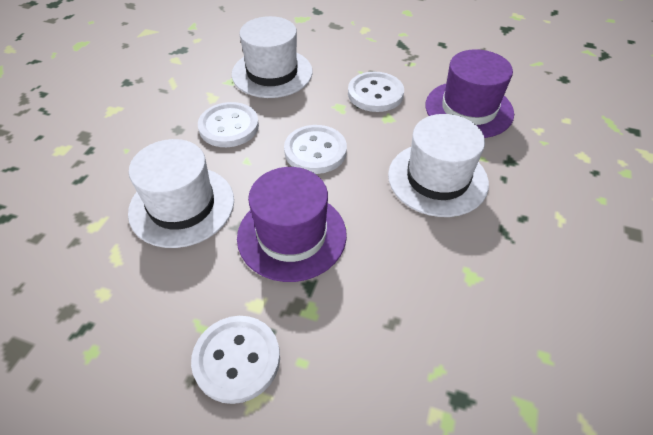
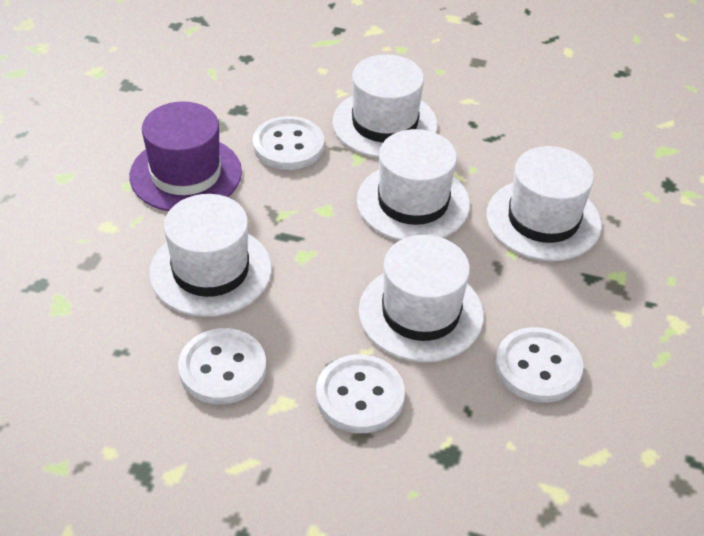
purple hat: 2 -> 1
white hat: 3 -> 5

